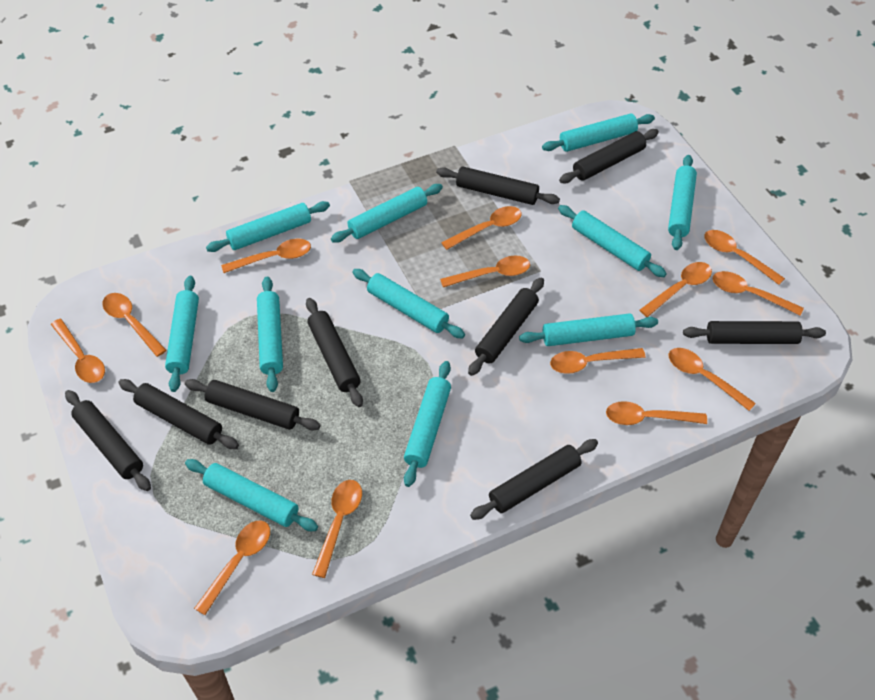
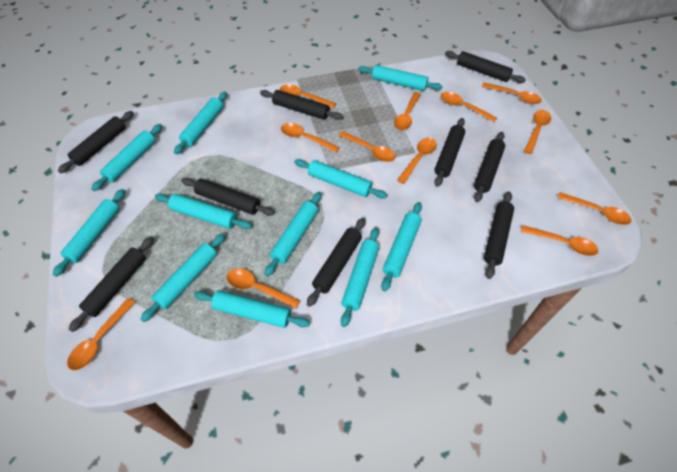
orange spoon: 13 -> 12

